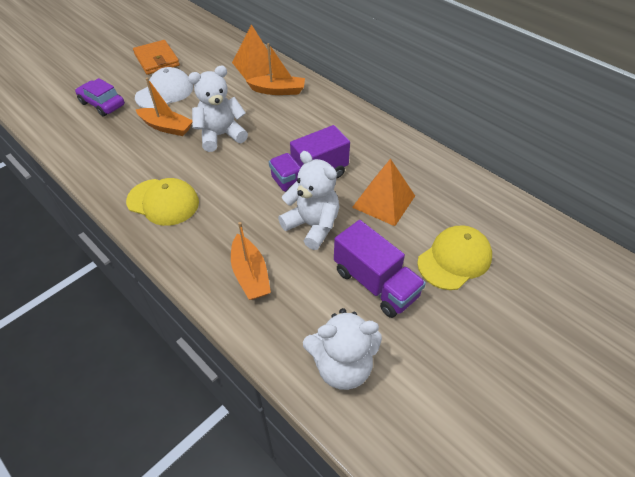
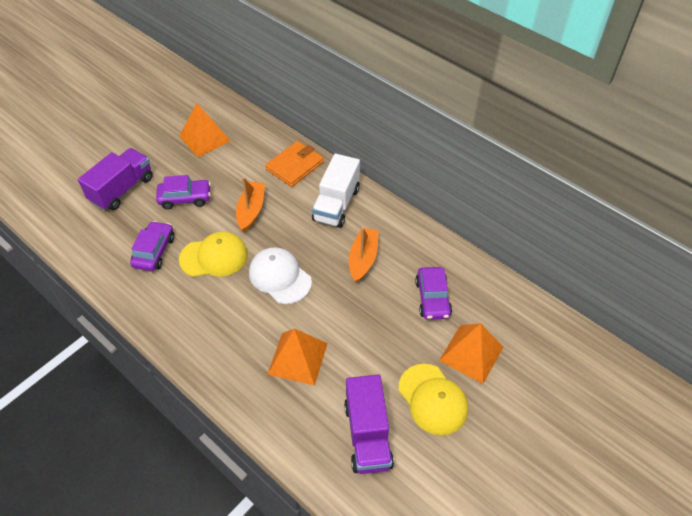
orange boat: 3 -> 2
orange pyramid: 2 -> 3
purple car: 1 -> 3
white teddy bear: 3 -> 0
white truck: 0 -> 1

